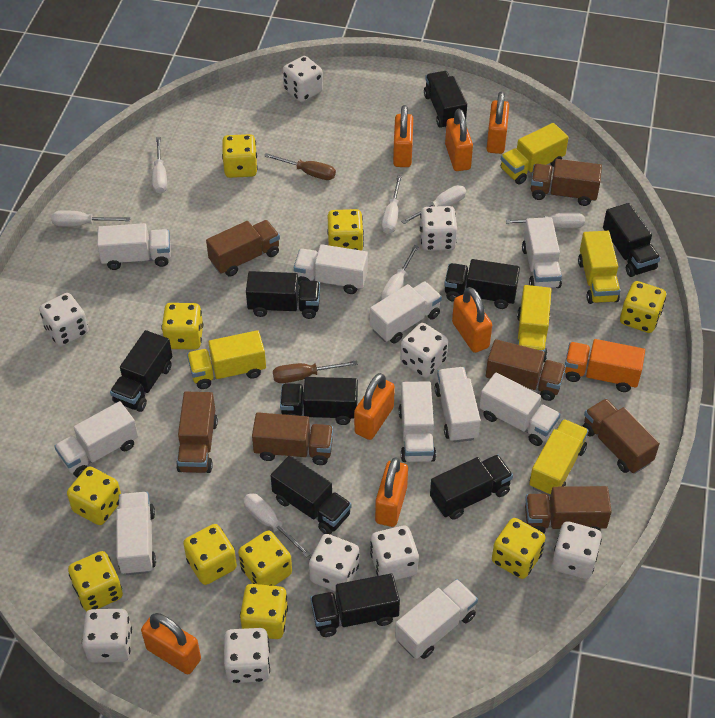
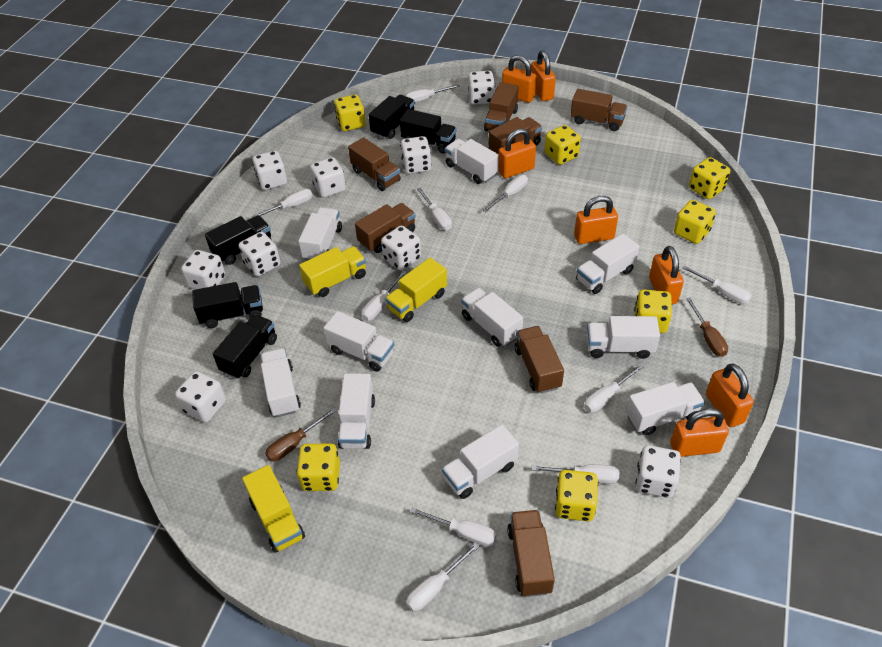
black truck: 9 -> 5
orange truck: 1 -> 0
white screwdriver: 7 -> 10
yellow dice: 10 -> 7
yellow truck: 5 -> 3

